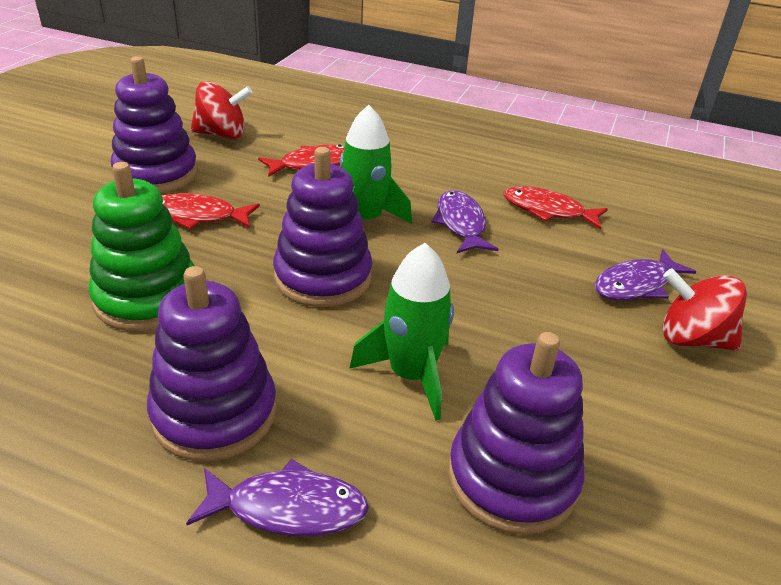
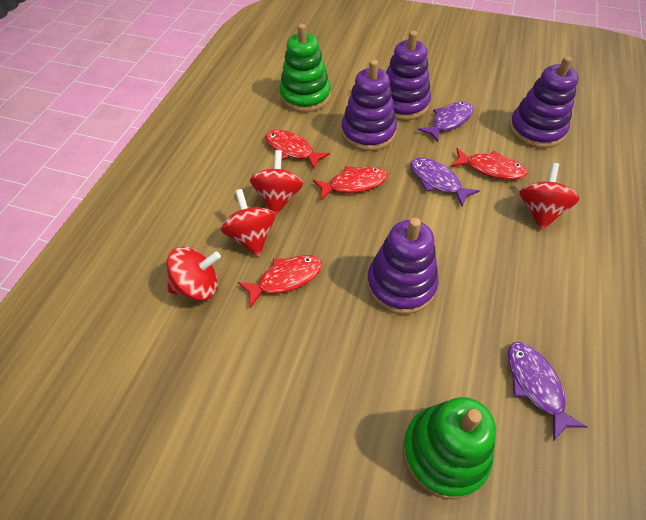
green rocket: 2 -> 0
green stacking toy: 1 -> 2
red fish: 3 -> 4
red spinning top: 2 -> 4

